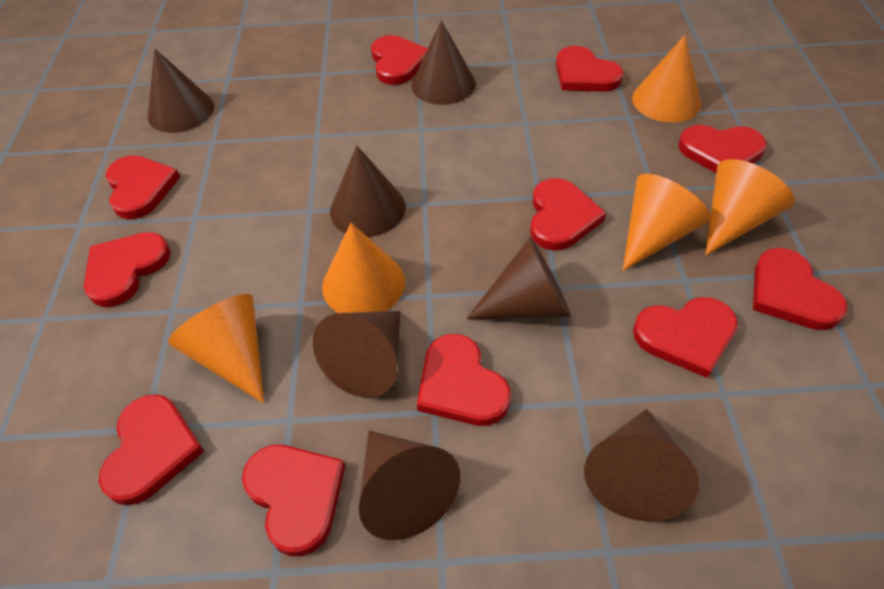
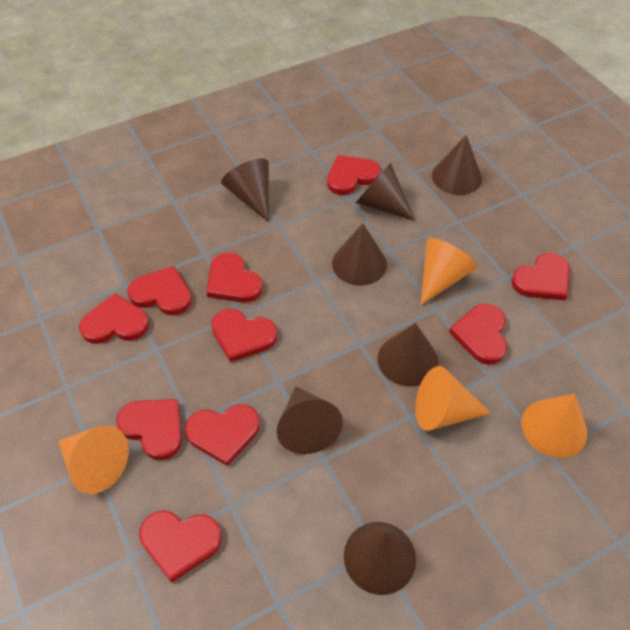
orange cone: 5 -> 4
red heart: 11 -> 10

